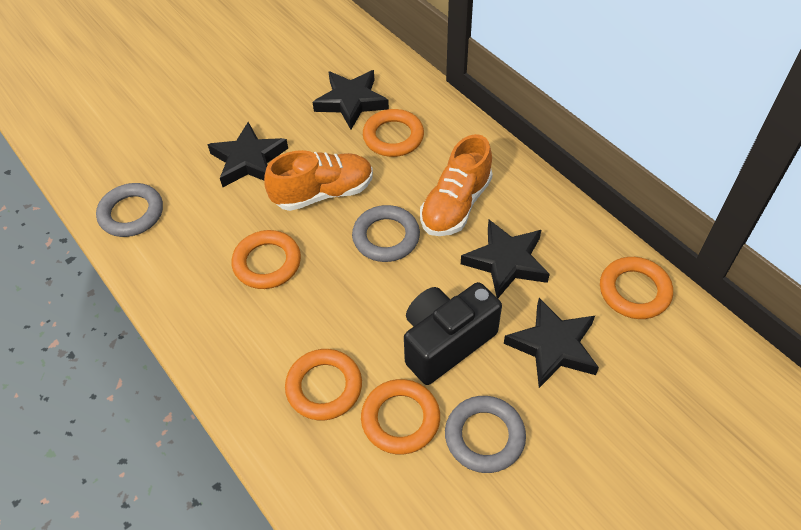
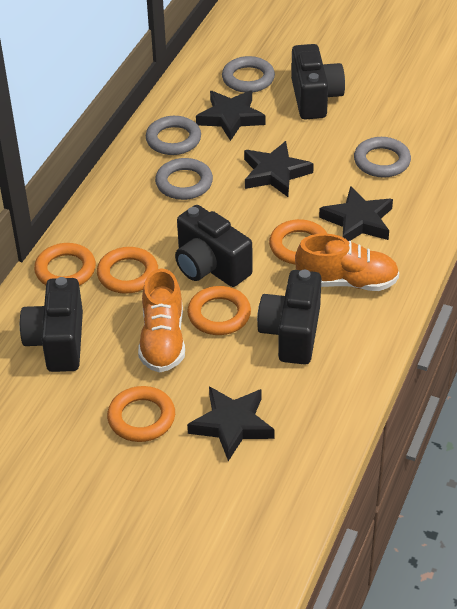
black camera: 1 -> 4
grey ring: 3 -> 4

